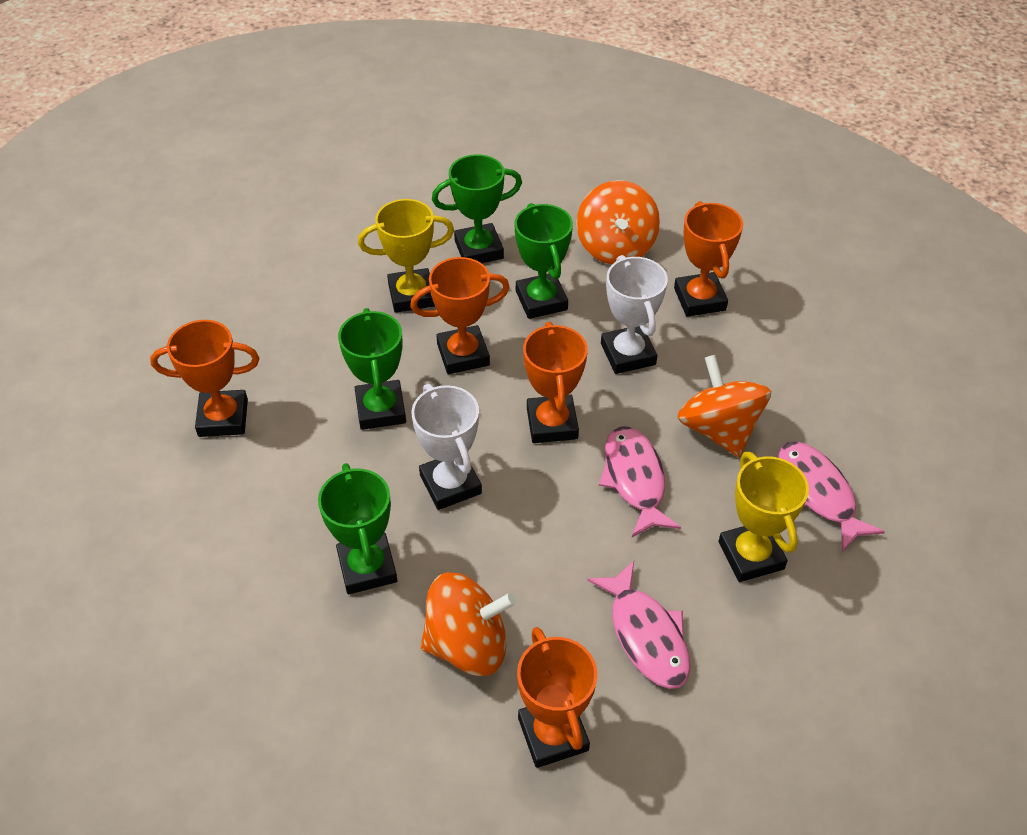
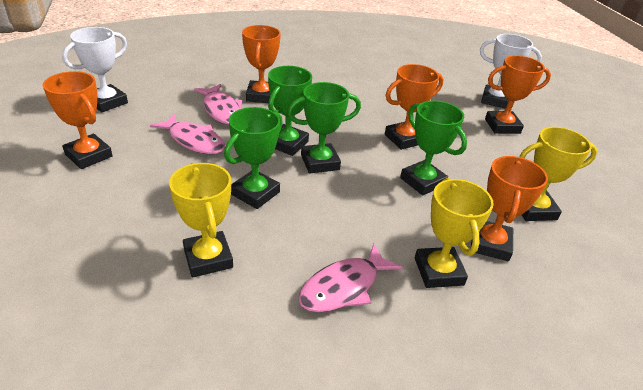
orange spinning top: 3 -> 0
yellow trophy: 2 -> 3

